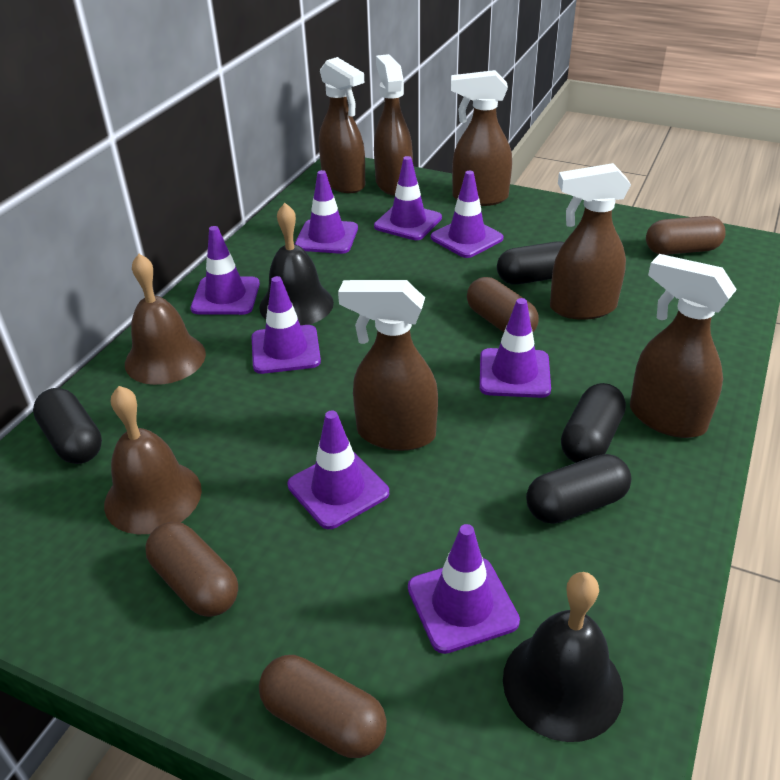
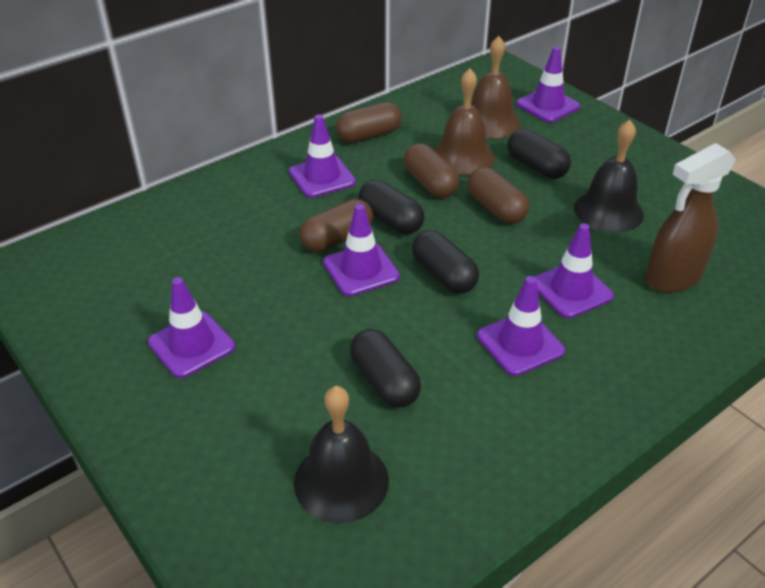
brown spray bottle: 6 -> 1
purple traffic cone: 8 -> 6

